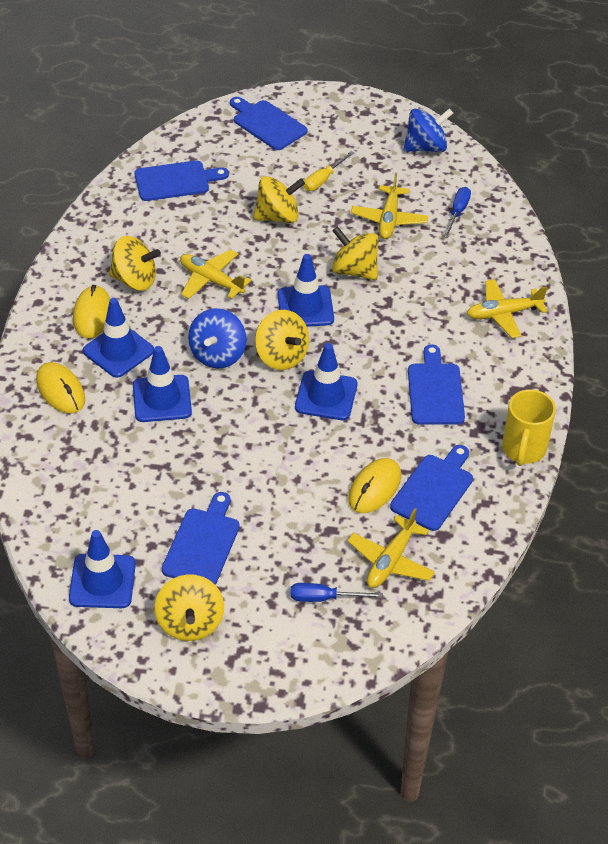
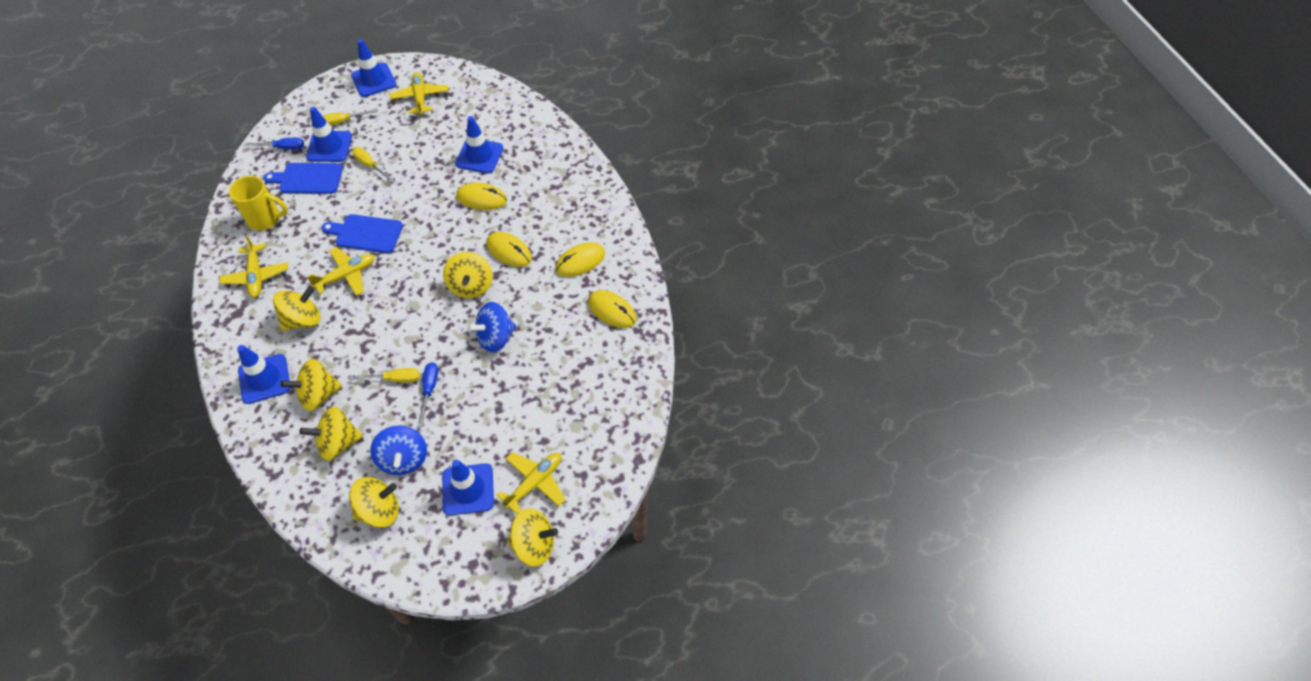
blue cutting board: 5 -> 2
yellow mouse: 3 -> 4
yellow screwdriver: 1 -> 3
yellow spinning top: 5 -> 6

